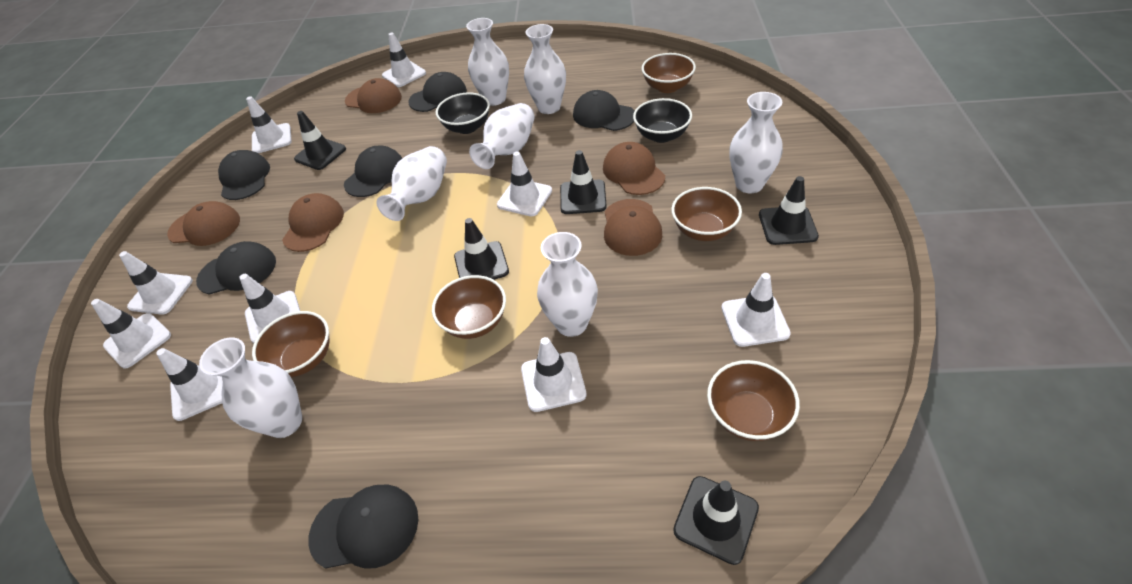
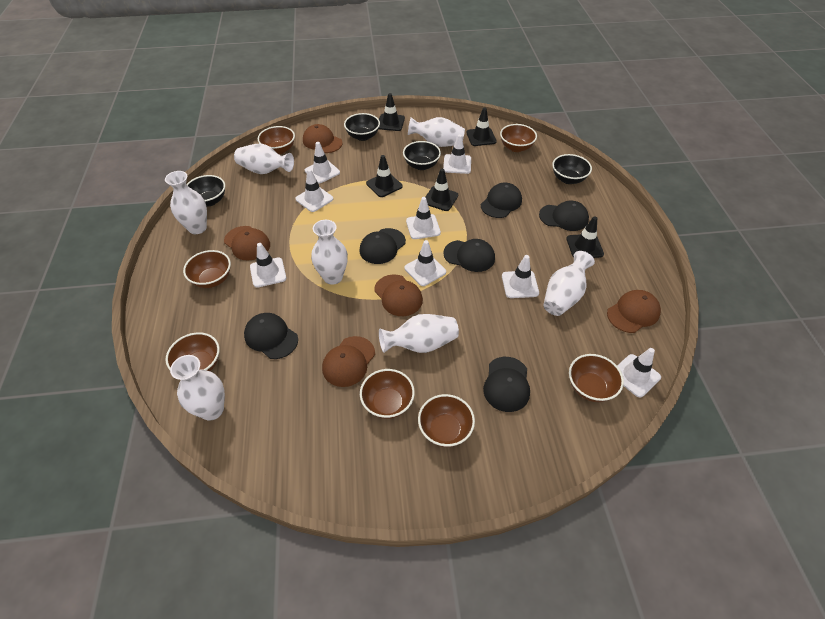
black bowl: 2 -> 4
brown bowl: 5 -> 7
white traffic cone: 9 -> 8

